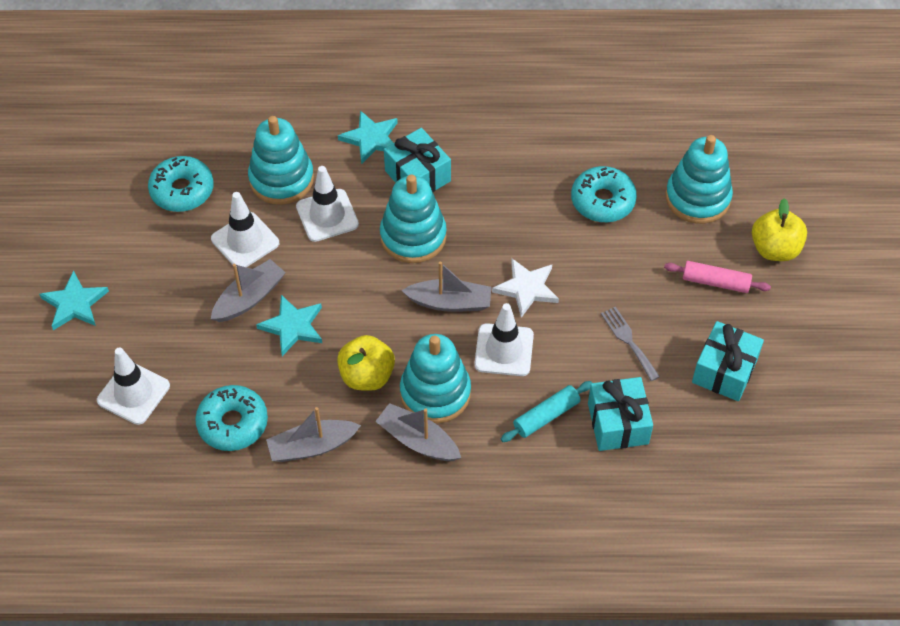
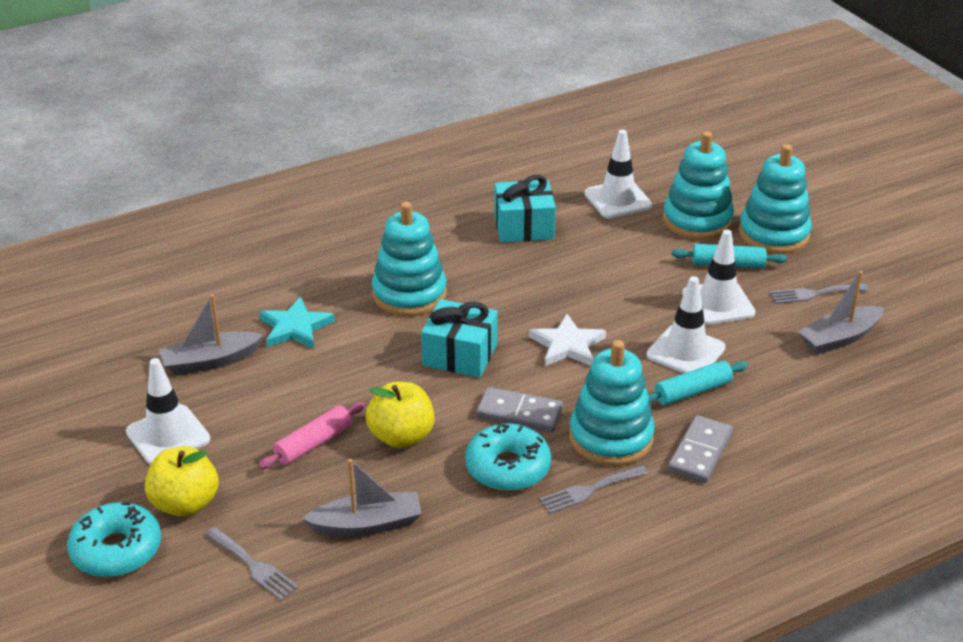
grey boat: 4 -> 3
grey domino: 0 -> 2
grey fork: 1 -> 3
turquoise donut: 3 -> 2
turquoise gift: 3 -> 2
turquoise rolling pin: 1 -> 2
turquoise star: 3 -> 1

